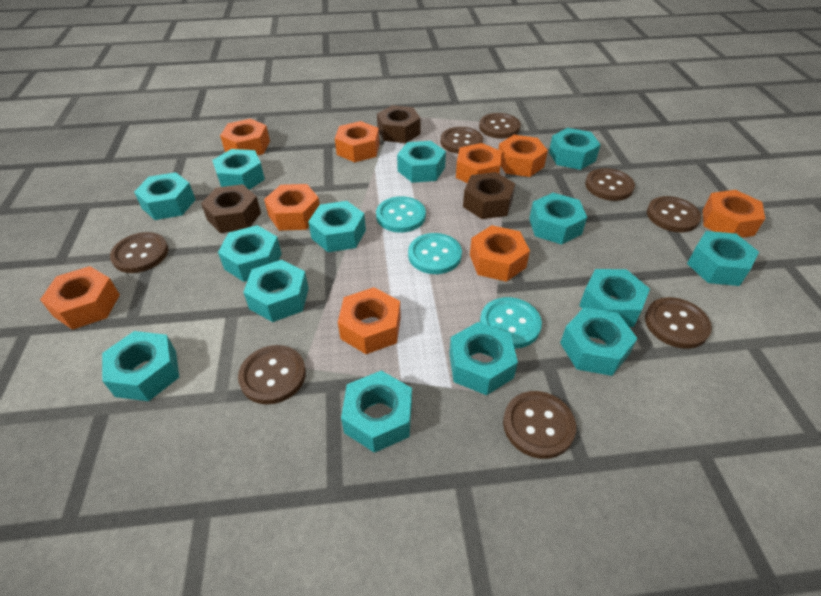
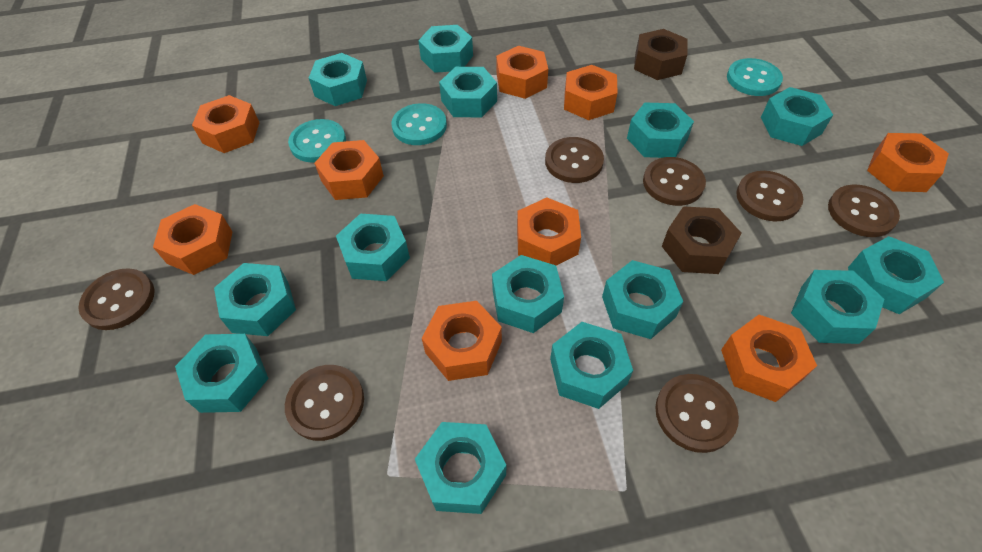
brown button: 8 -> 7
brown nut: 3 -> 2

